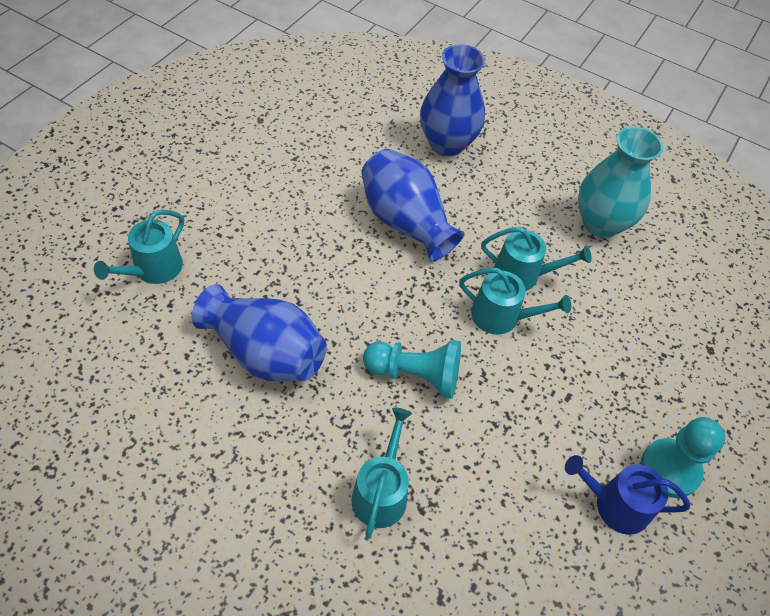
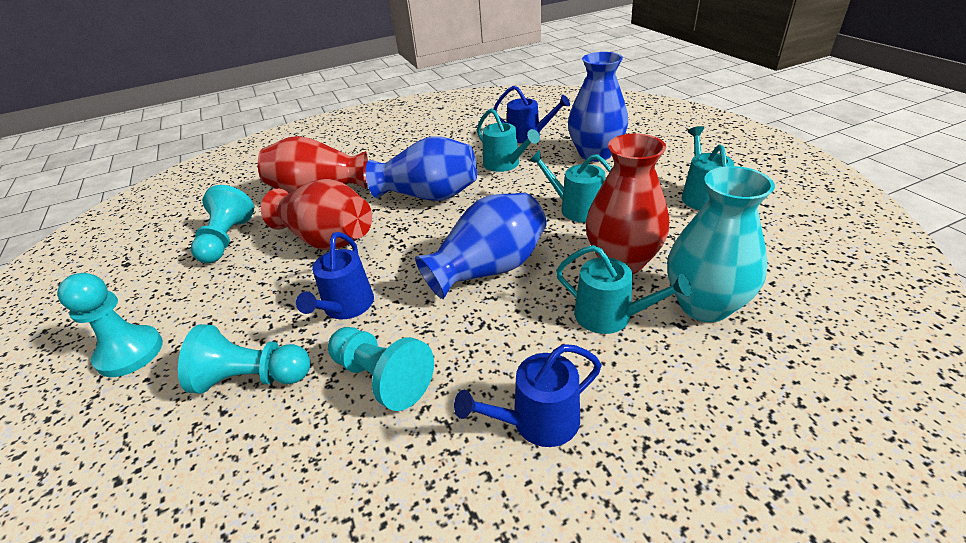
blue watering can: 1 -> 3
red vase: 0 -> 3
turquoise pawn: 2 -> 4

